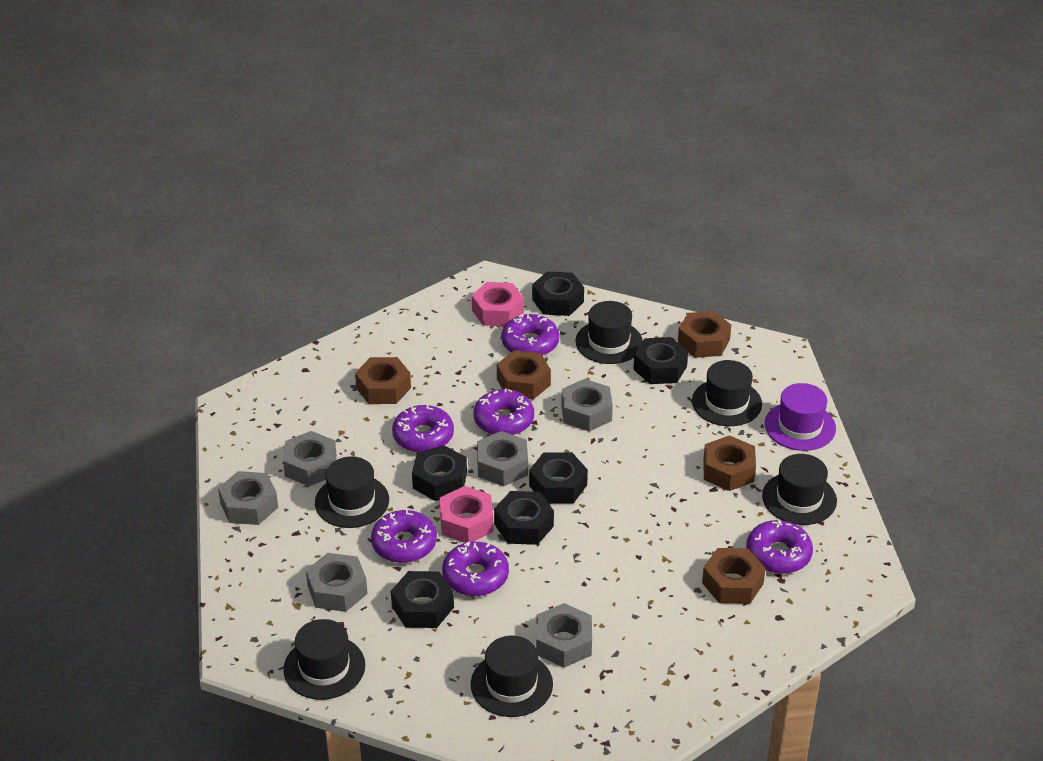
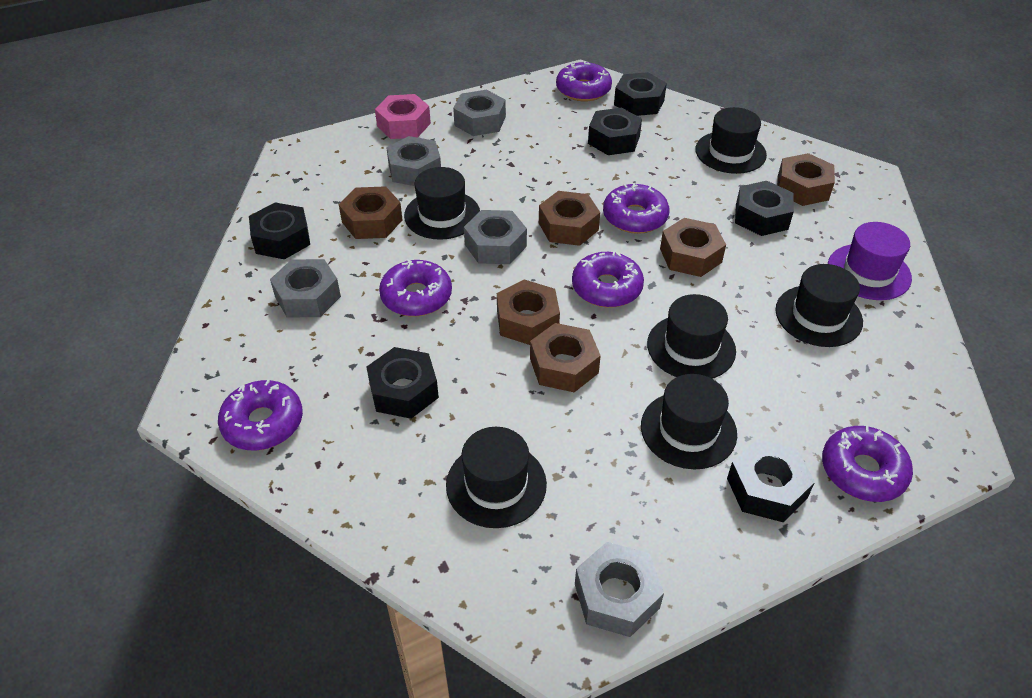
brown nut: 5 -> 6
grey nut: 6 -> 5
pink nut: 2 -> 1

